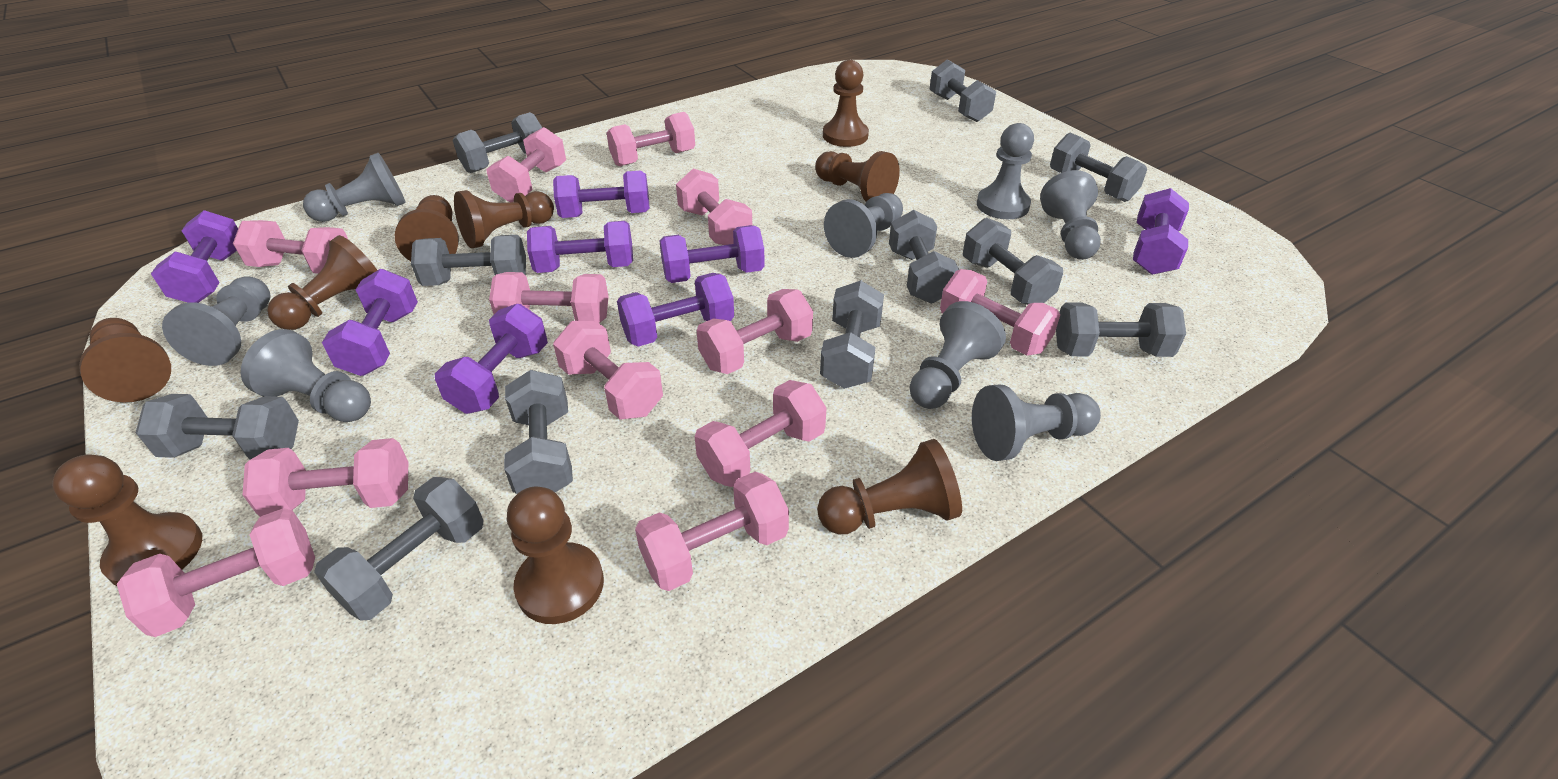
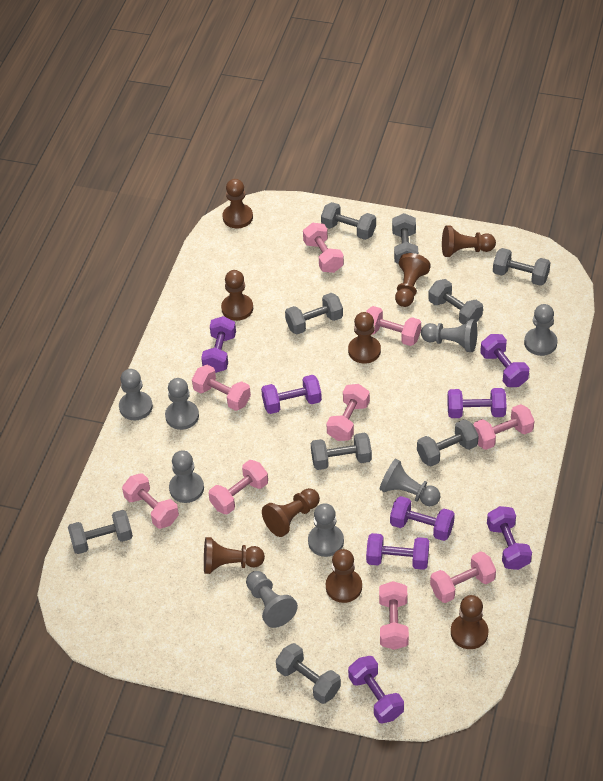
grey dumbbell: 11 -> 9
pink dumbbell: 12 -> 9

